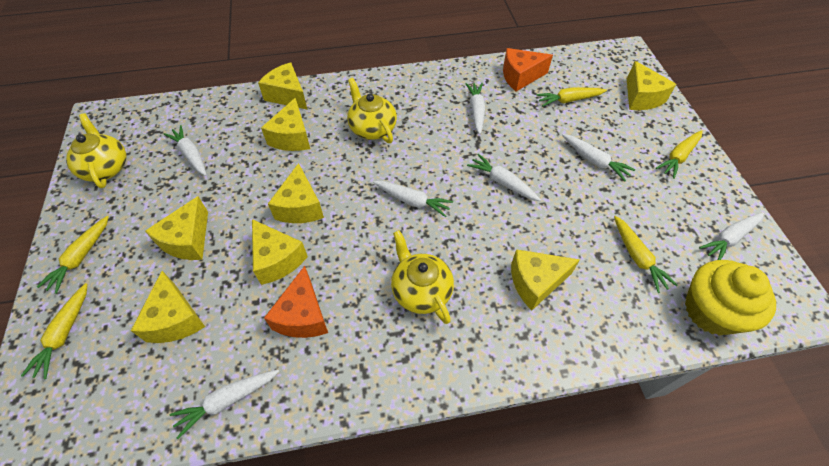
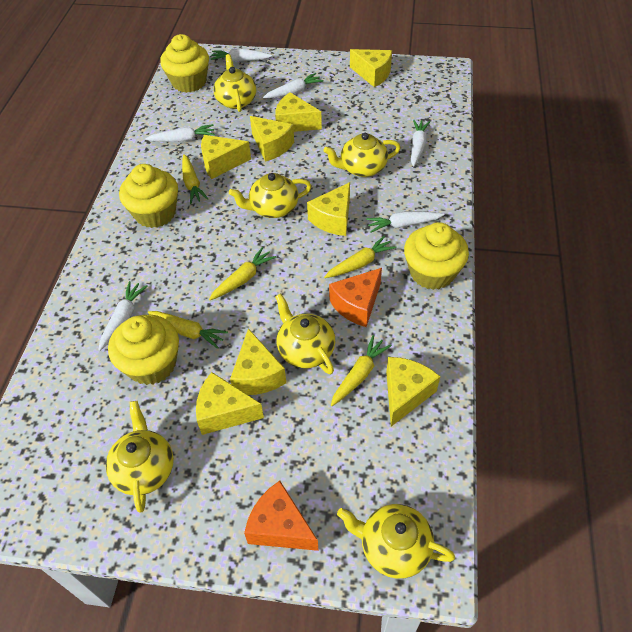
white carrot: 7 -> 6
yellow cupcake: 1 -> 4
yellow teapot: 3 -> 6

